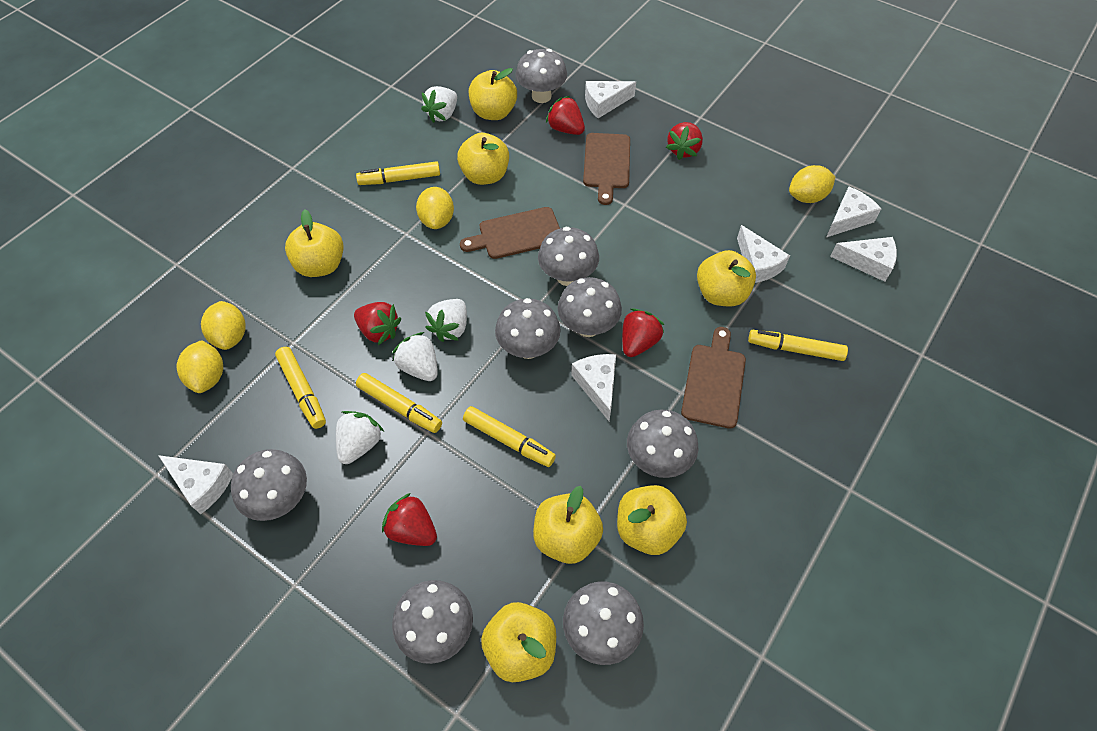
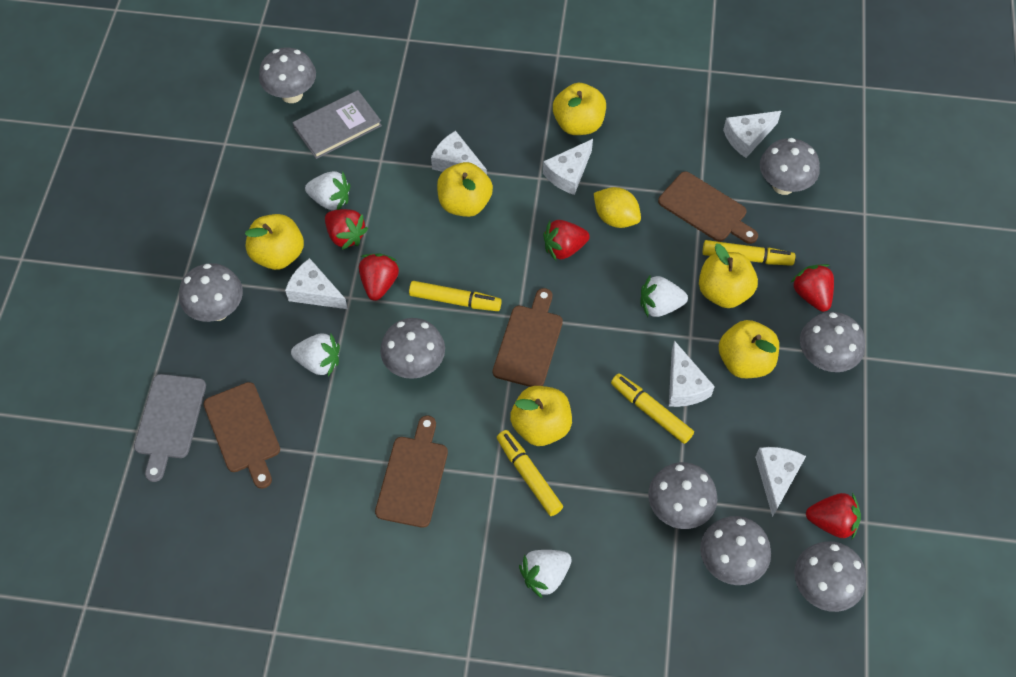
brown cutting board: 3 -> 4
grey book: 0 -> 1
grey cutting board: 0 -> 1
yellow apple: 7 -> 6
yellow lemon: 4 -> 1
yellow marker: 5 -> 4

